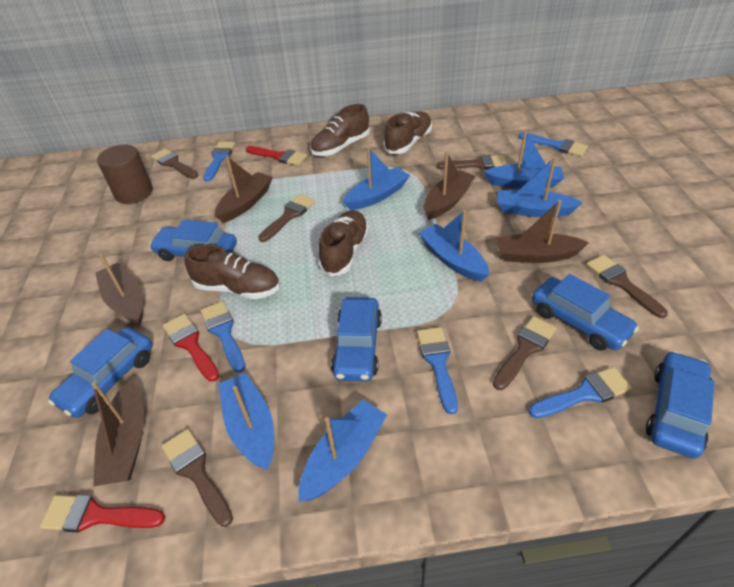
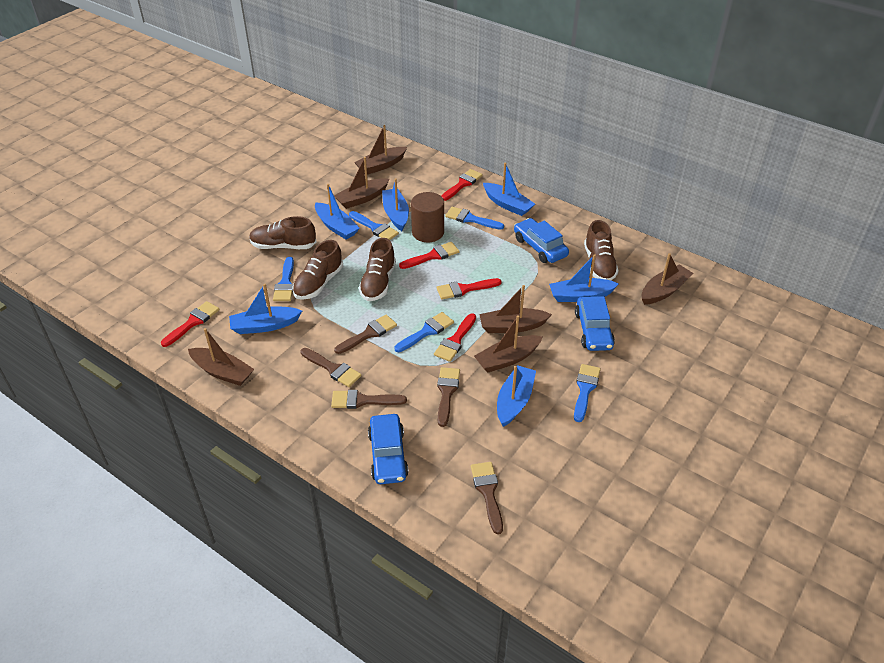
blue car: 5 -> 3
brown boat: 5 -> 6
brown brush: 6 -> 5
red brush: 3 -> 5

